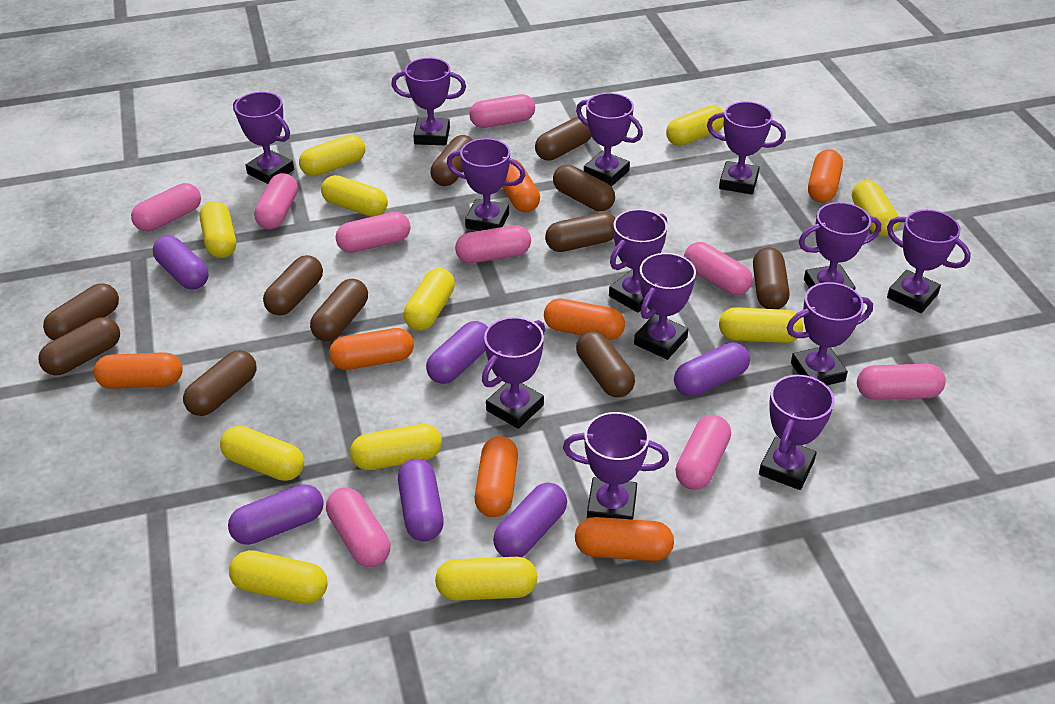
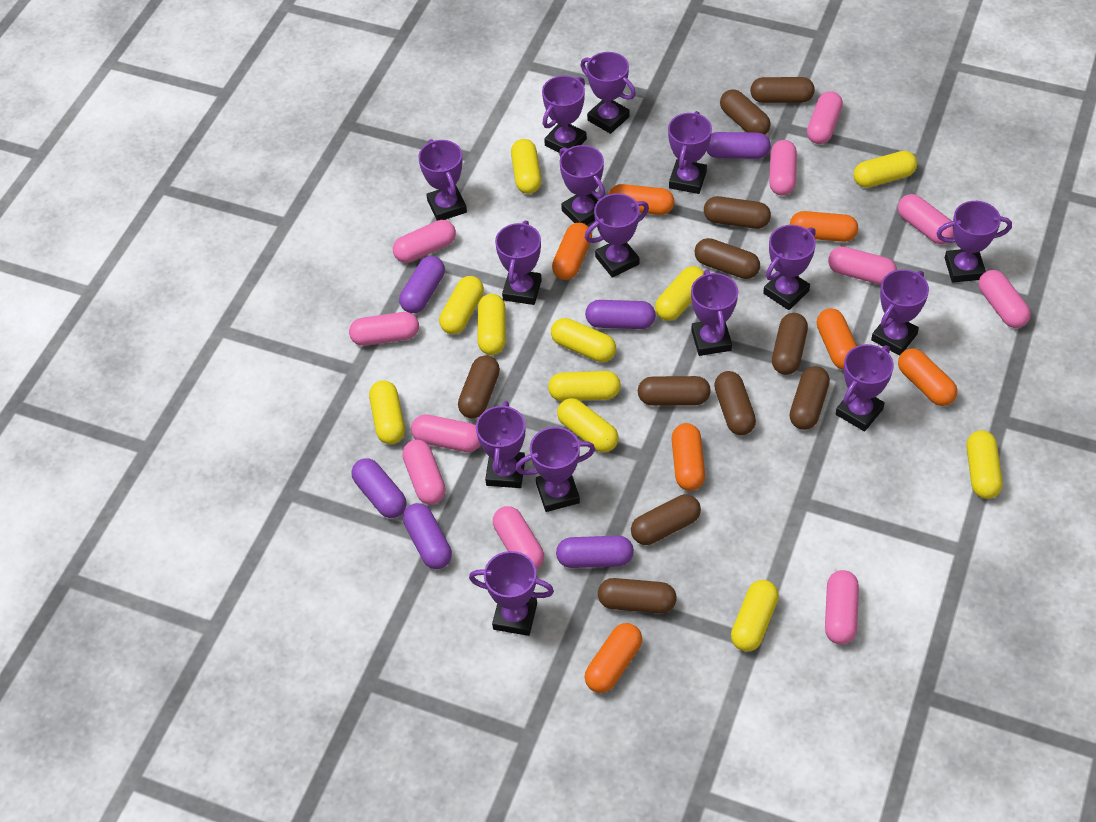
pink capsule: 9 -> 11
purple trophy: 13 -> 15

